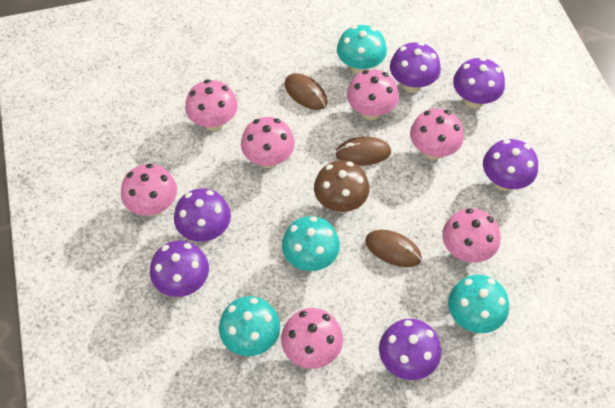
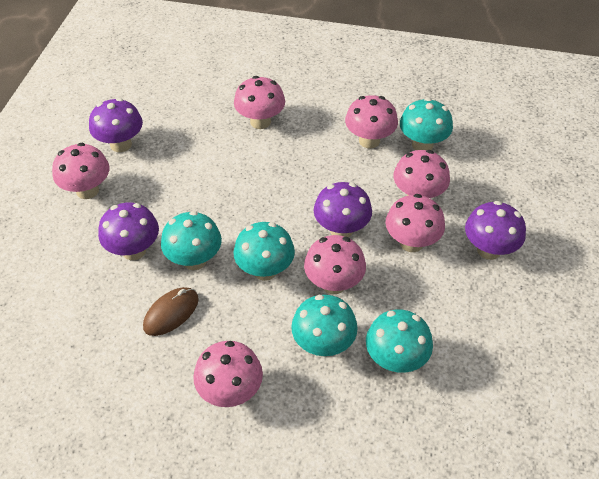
brown mouse: 3 -> 1
brown mushroom: 1 -> 0
purple mushroom: 6 -> 4
turquoise mushroom: 4 -> 5

